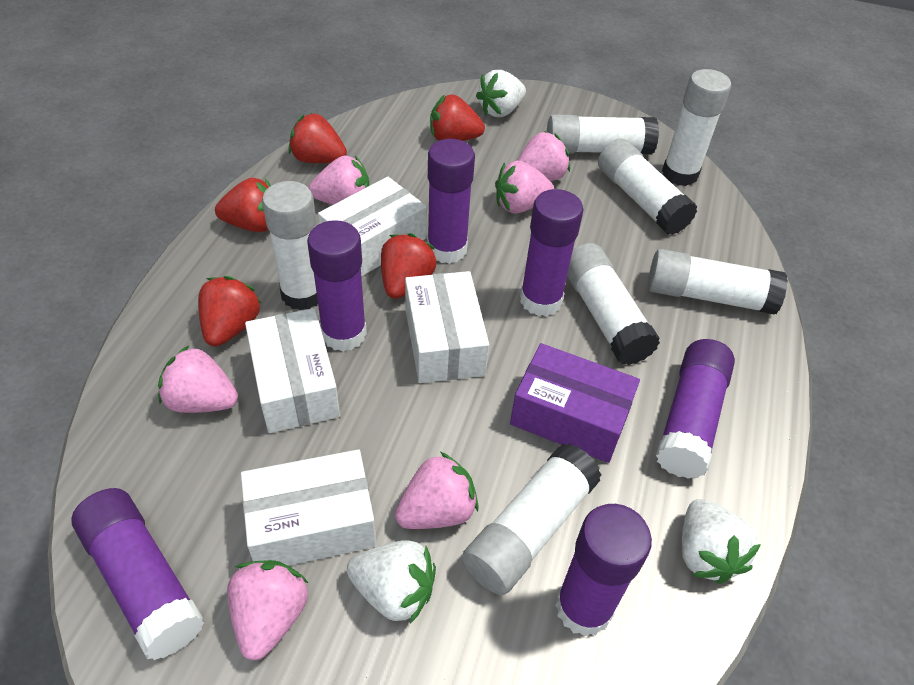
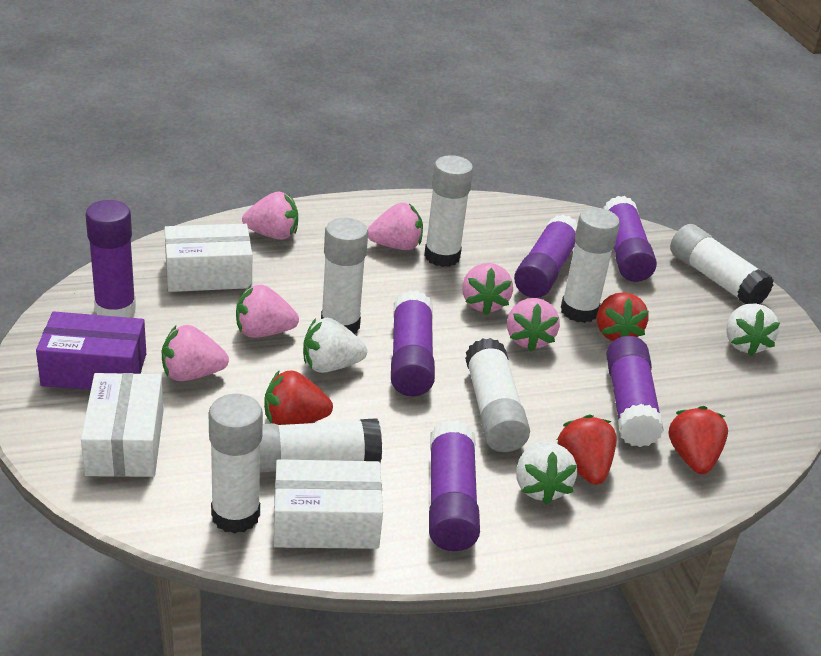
red strawberry: 5 -> 4
white box: 4 -> 3

